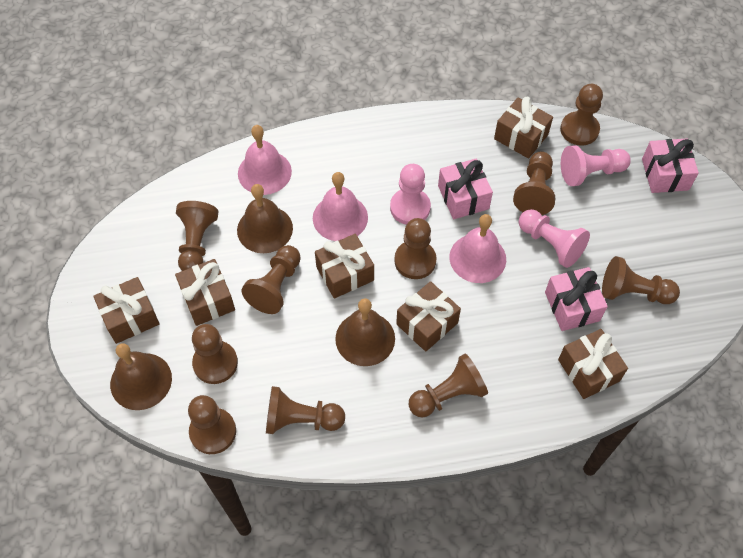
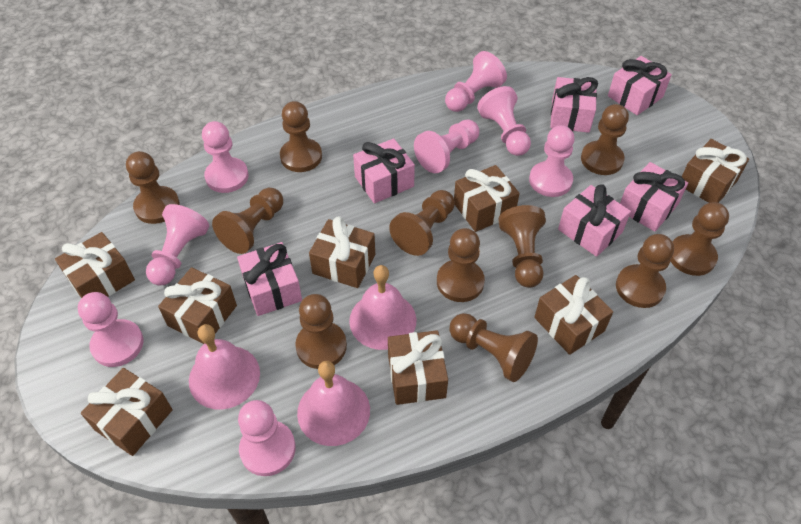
brown bell: 3 -> 0
brown gift: 6 -> 8
brown pawn: 10 -> 11
pink gift: 3 -> 6
pink pawn: 3 -> 8

